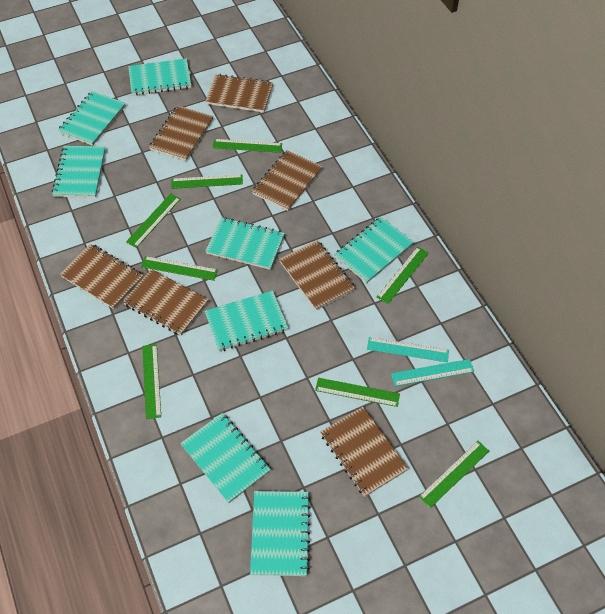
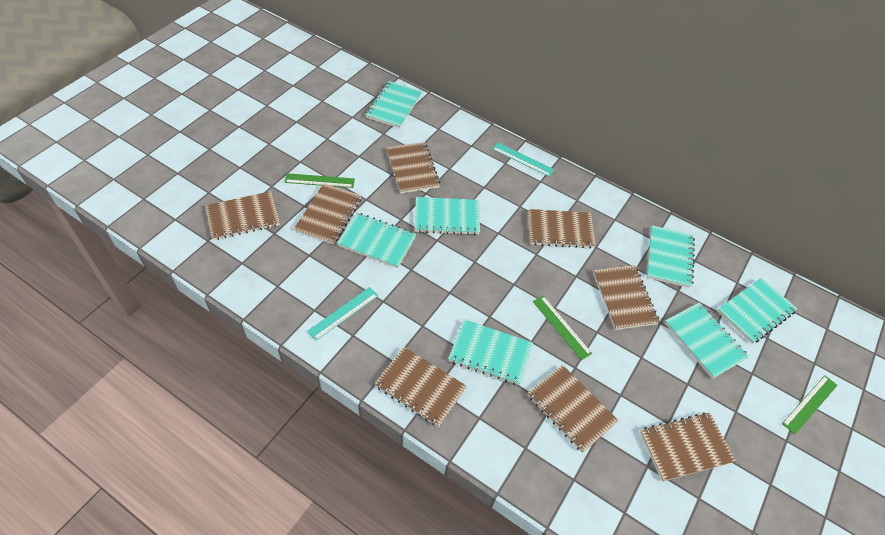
brown notebook: 7 -> 8
green ruler: 8 -> 3
turquoise notebook: 8 -> 7

